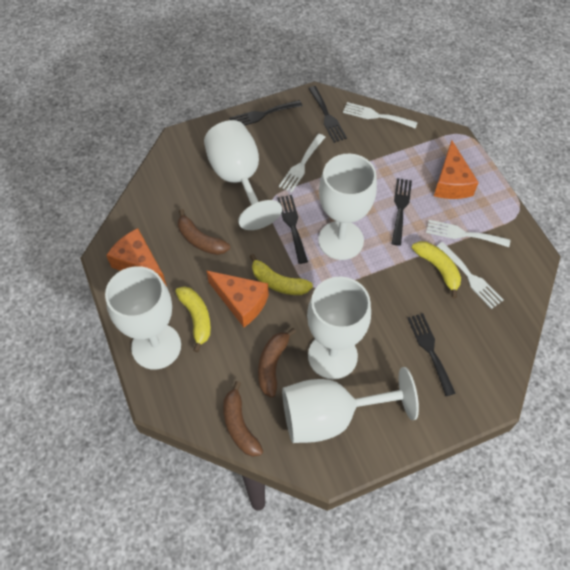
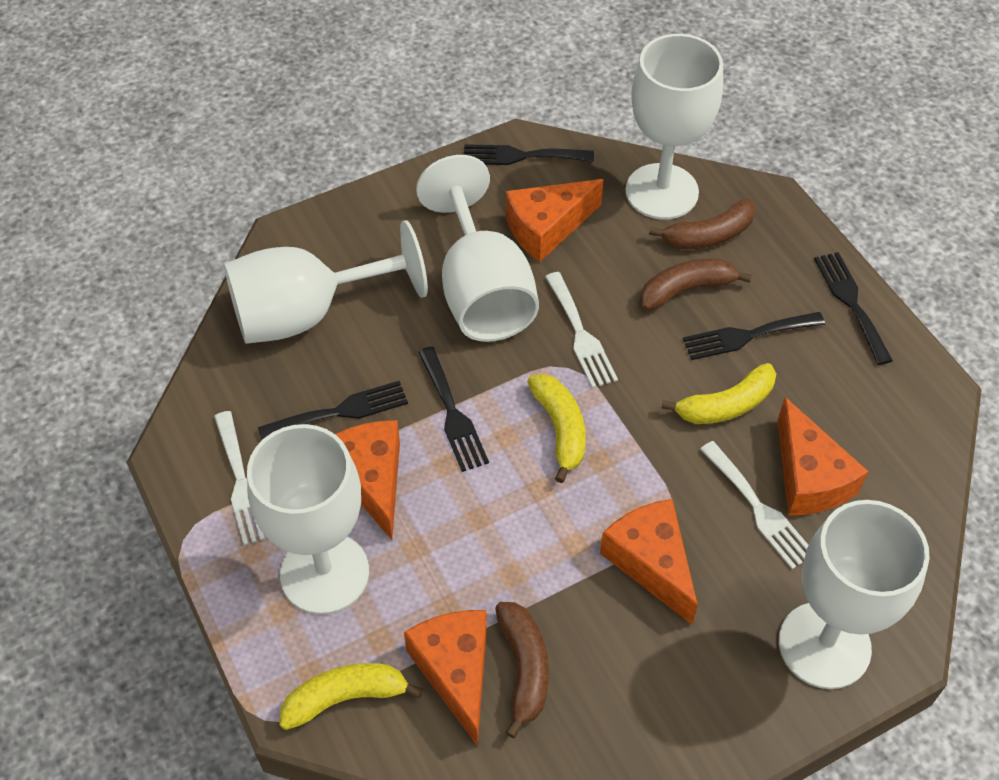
orange cheese: 3 -> 5
white fork: 4 -> 3

